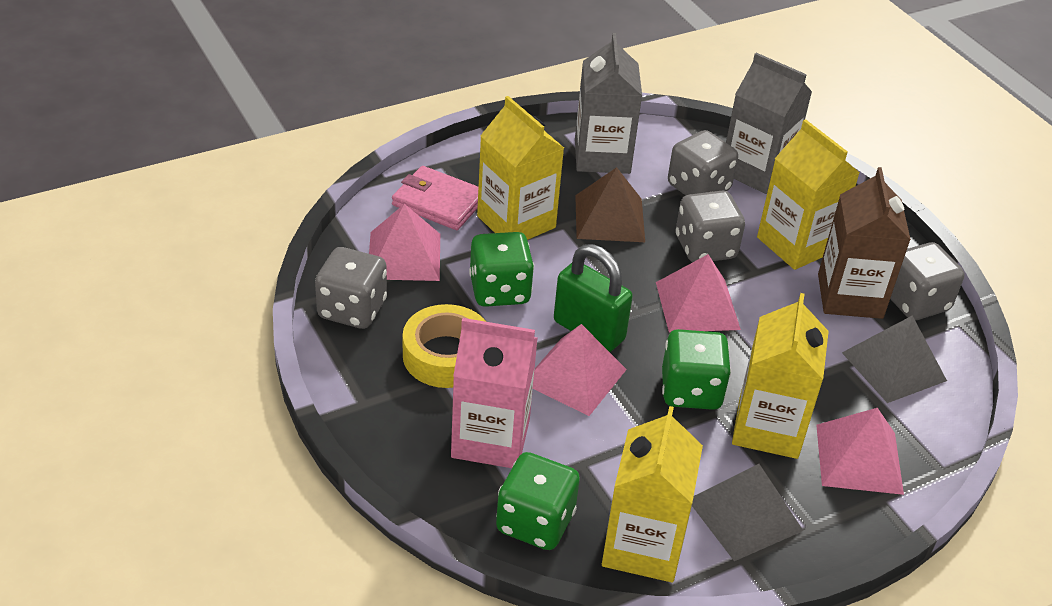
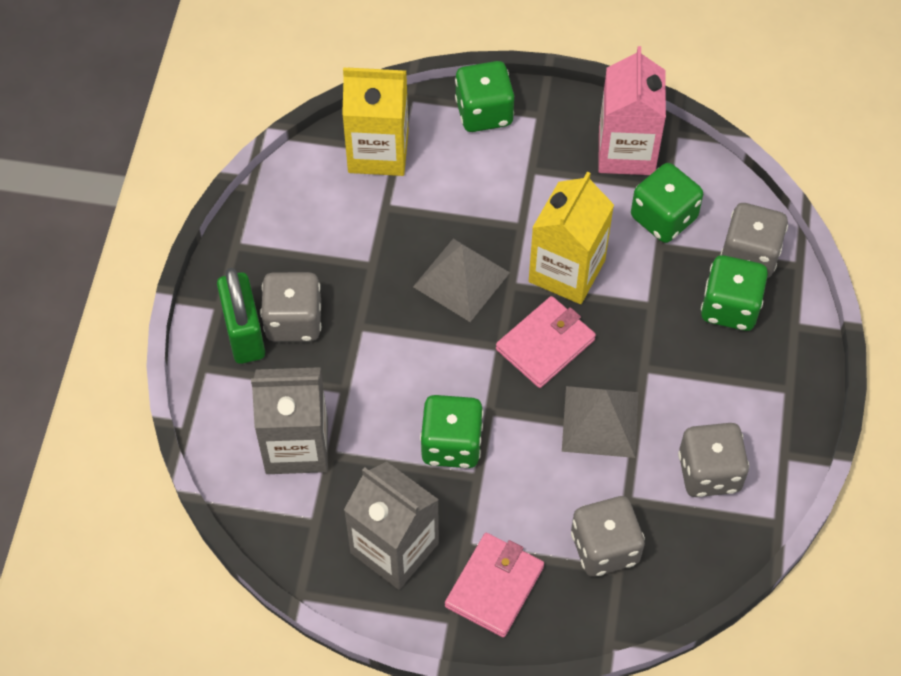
brown carton: 1 -> 0
brown pyramid: 1 -> 0
green dice: 3 -> 4
pink pyramid: 4 -> 0
pink wallet: 1 -> 2
yellow carton: 4 -> 2
yellow tape: 1 -> 0

